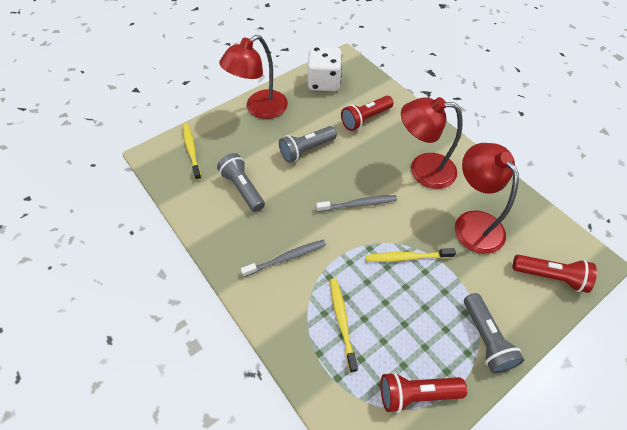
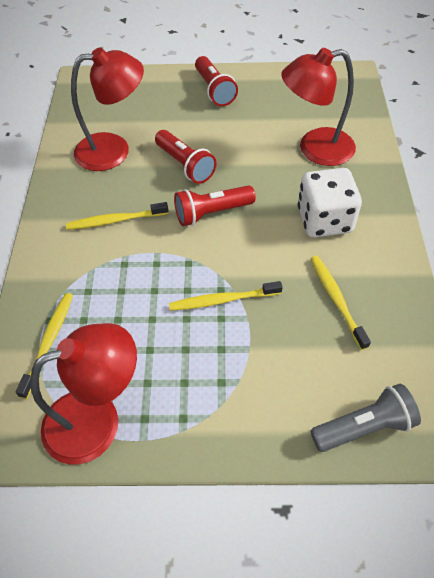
grey flashlight: 3 -> 1
grey toothbrush: 2 -> 0
yellow toothbrush: 3 -> 4

